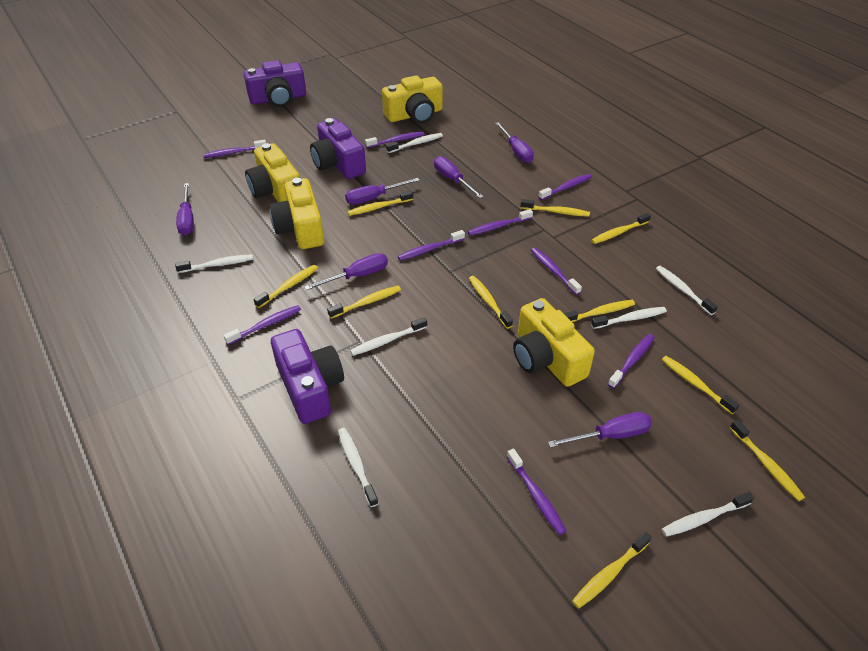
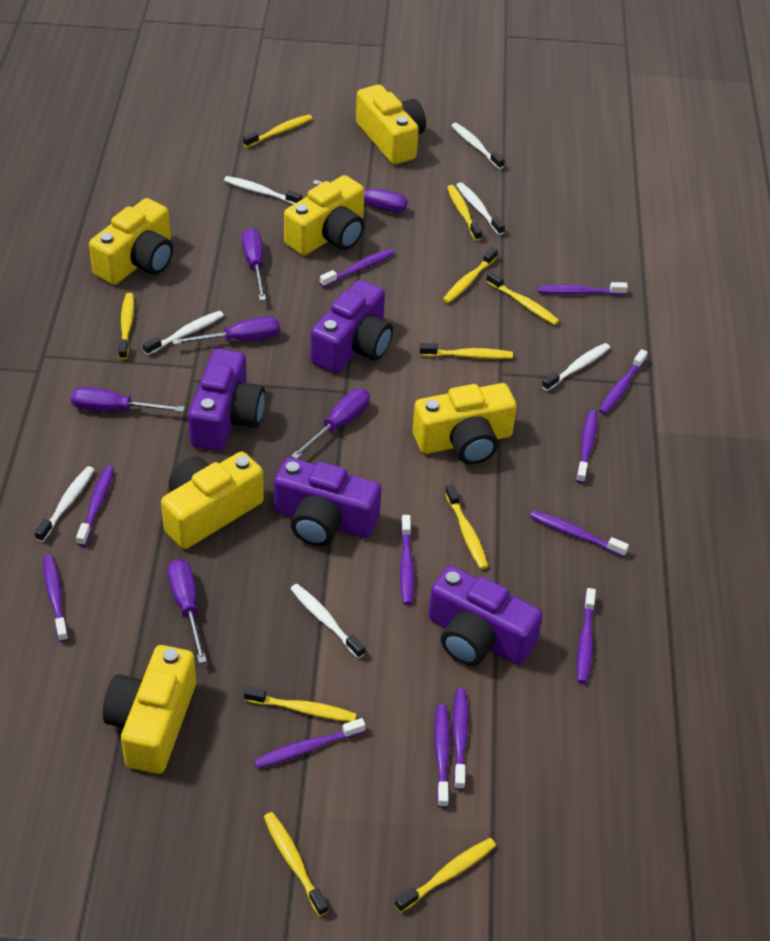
purple camera: 3 -> 4
purple toothbrush: 9 -> 12
yellow camera: 4 -> 6

